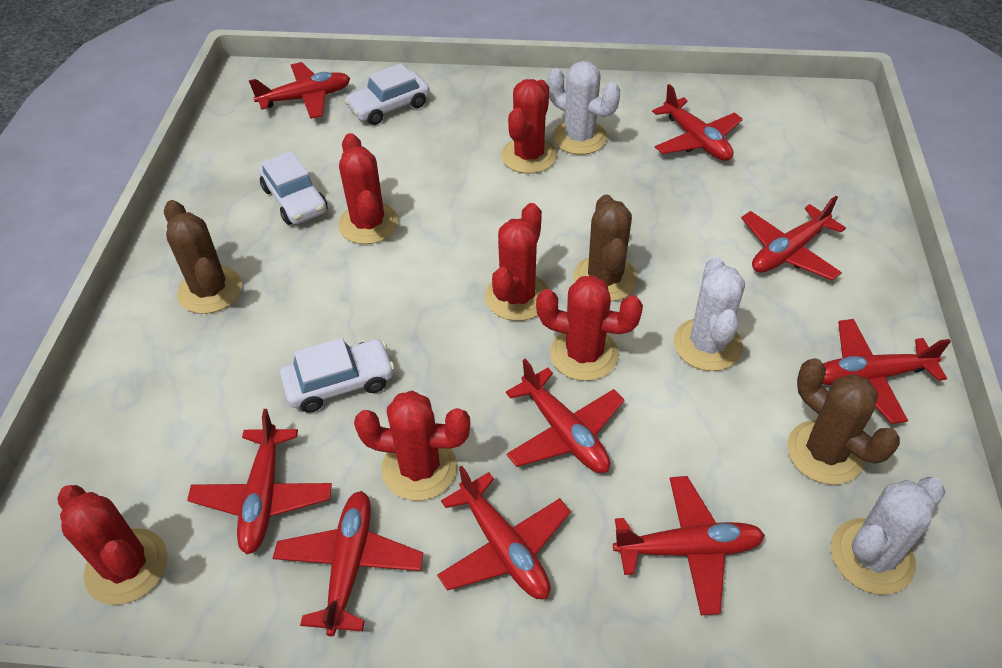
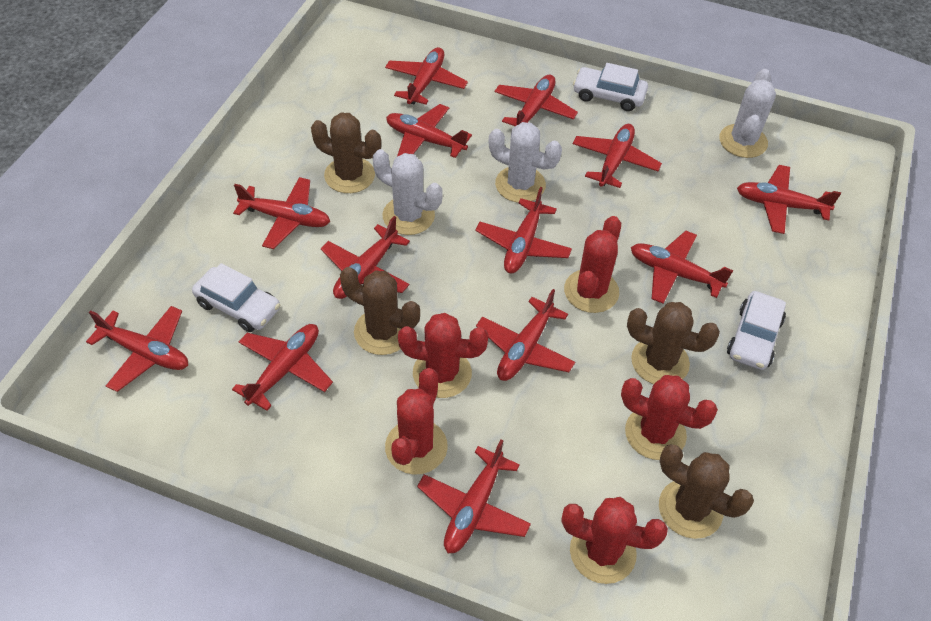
brown cactus: 3 -> 4
red cactus: 6 -> 5
red plane: 9 -> 13

